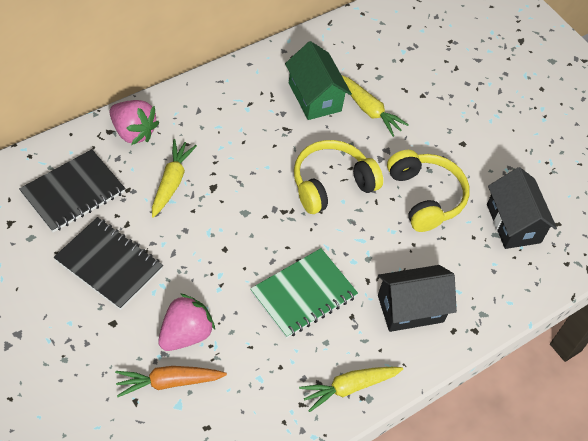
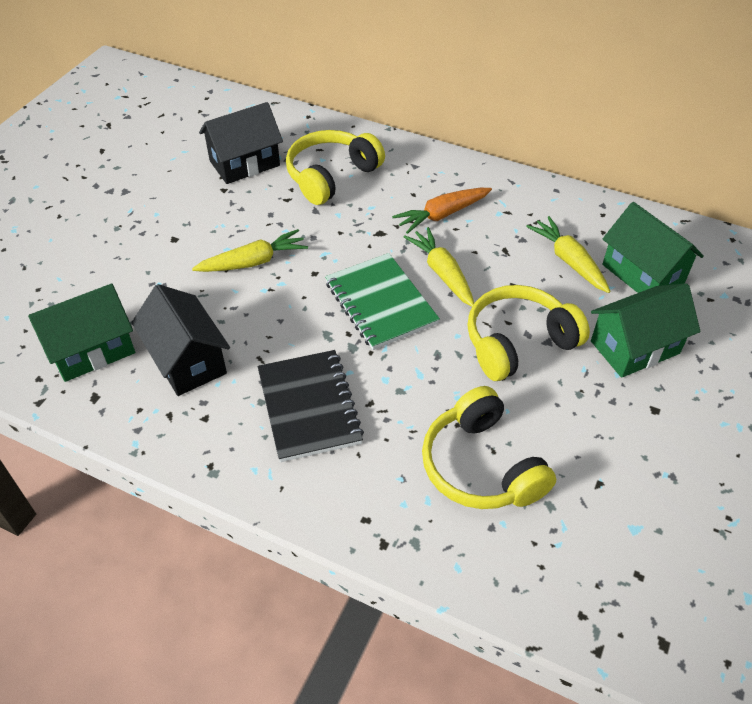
black notebook: 2 -> 1
green house: 1 -> 3
pink strawberry: 2 -> 0
yellow headphones: 2 -> 3

